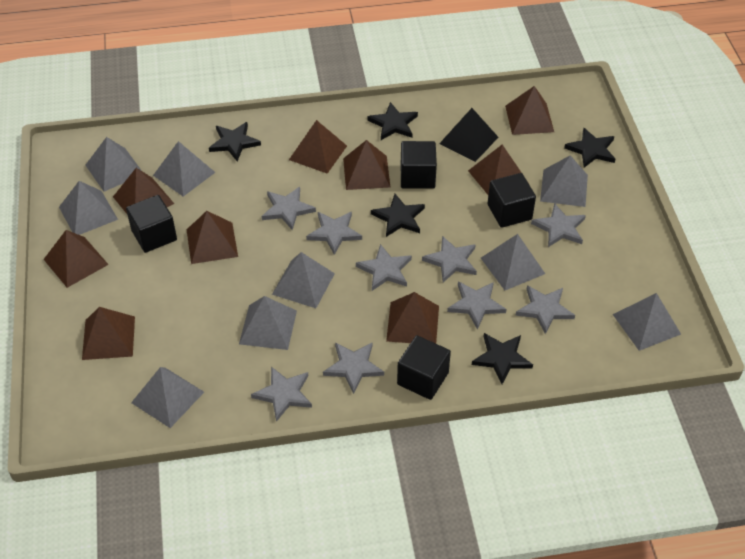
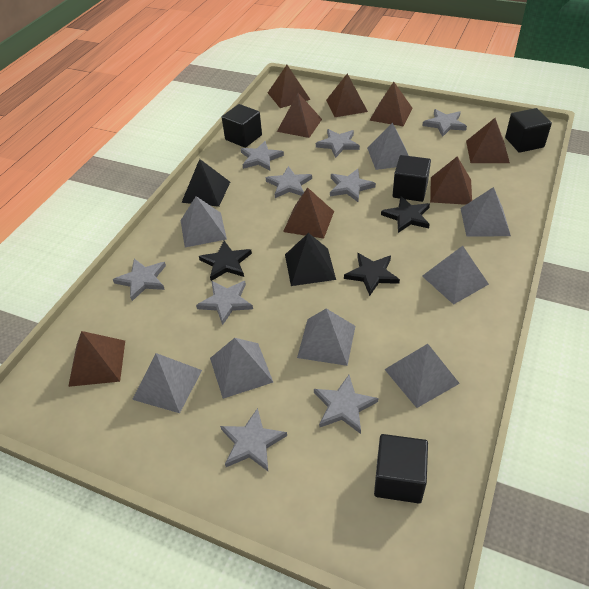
black pyramid: 1 -> 2
black star: 5 -> 3
brown pyramid: 9 -> 8
grey pyramid: 9 -> 8

